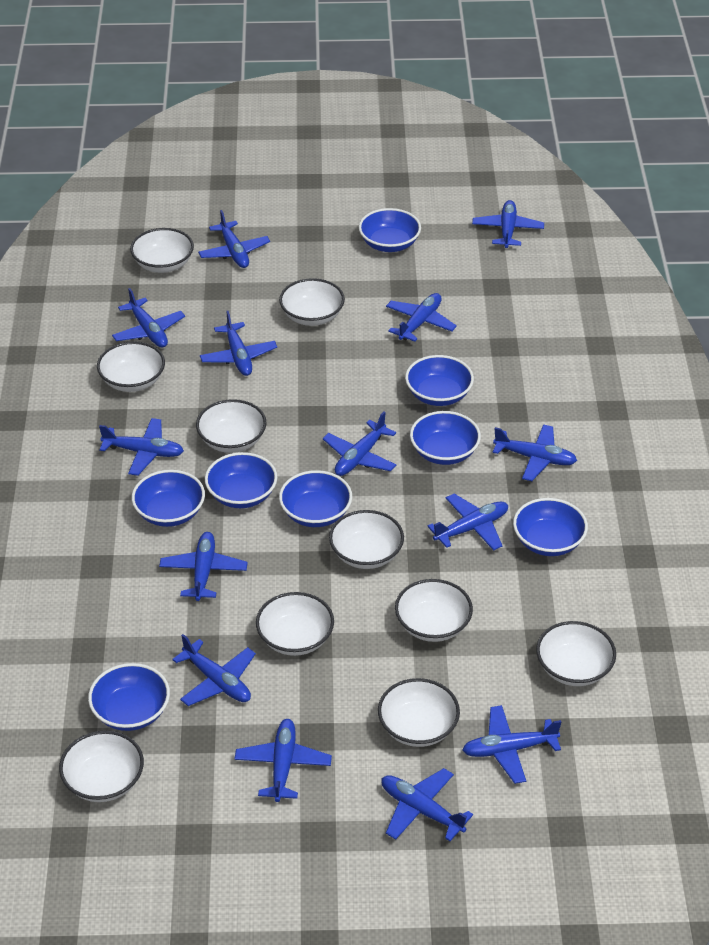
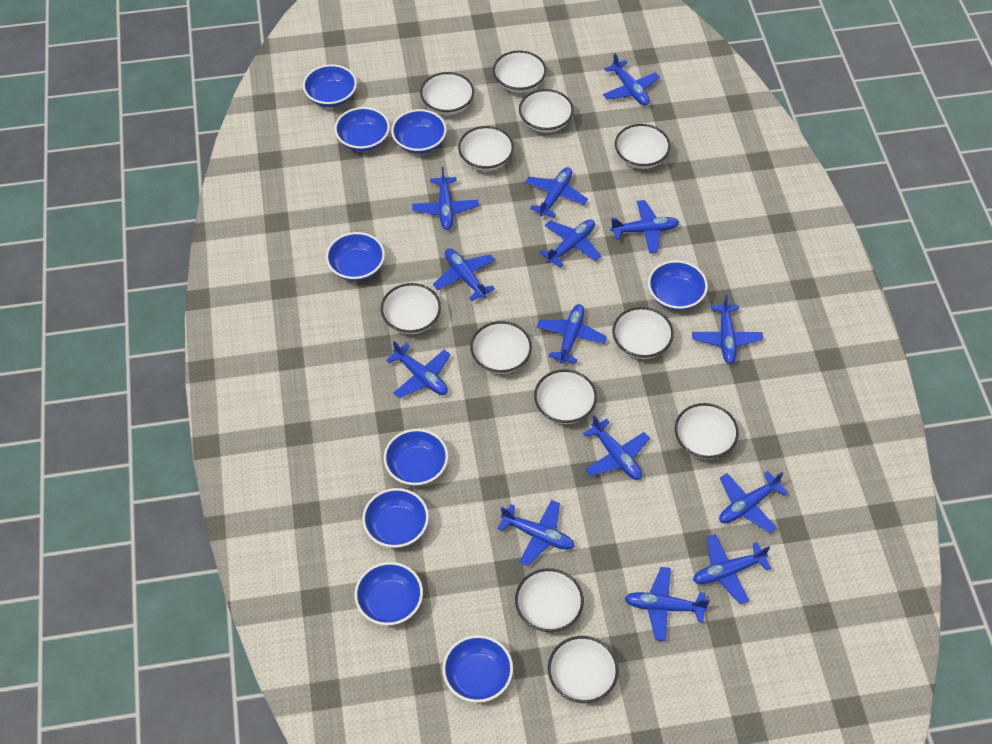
blue bowl: 8 -> 9
white bowl: 10 -> 12

